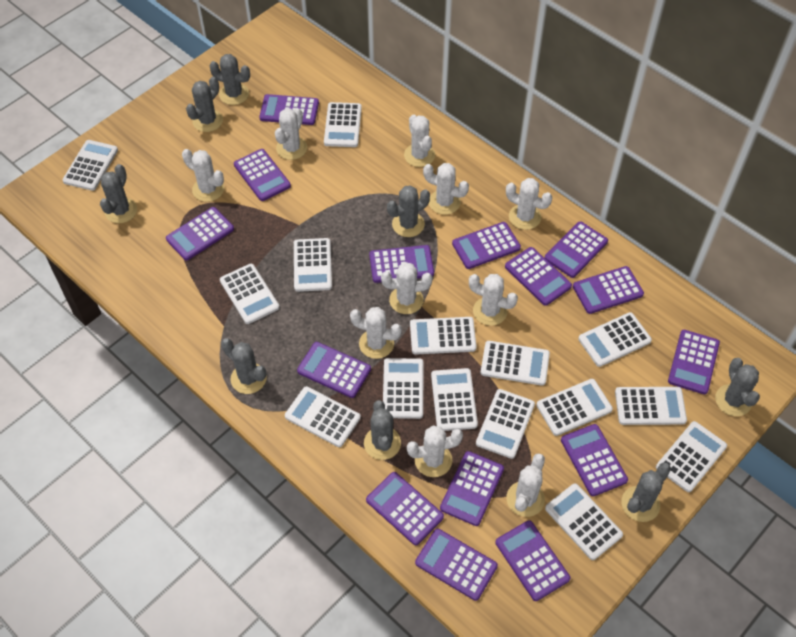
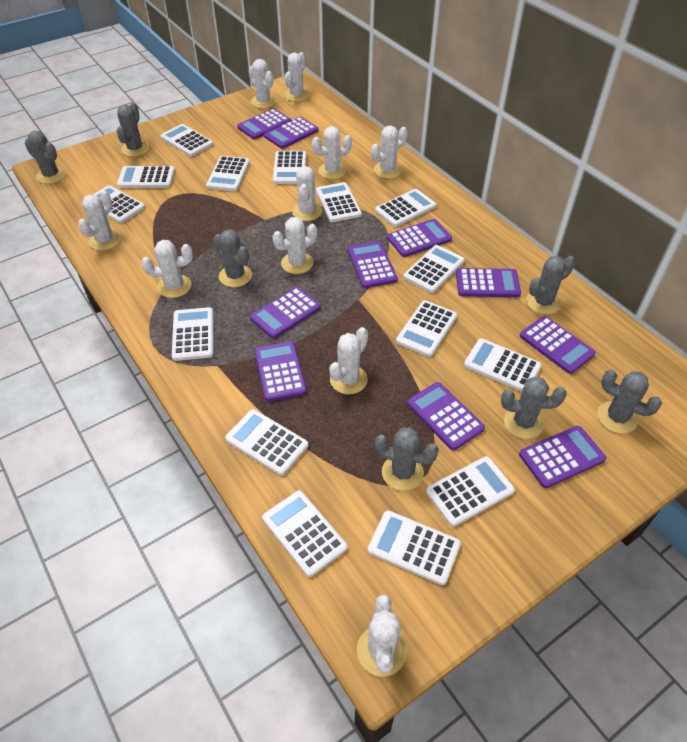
grey cactus: 8 -> 7
purple calculator: 15 -> 10

